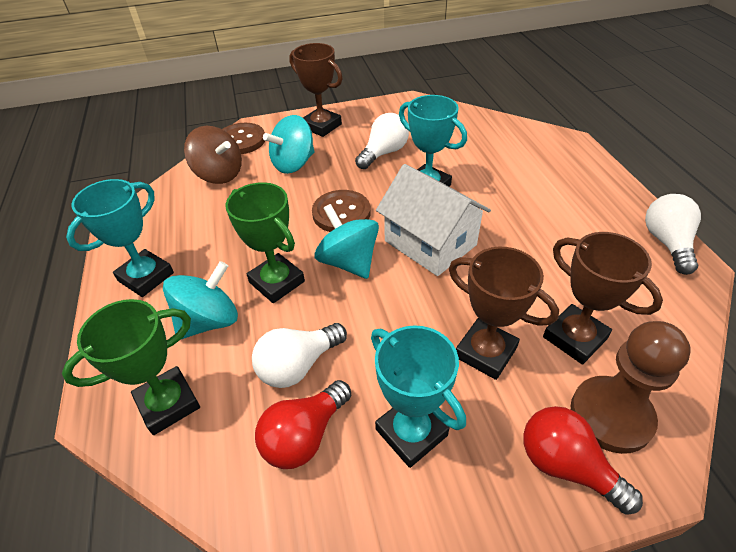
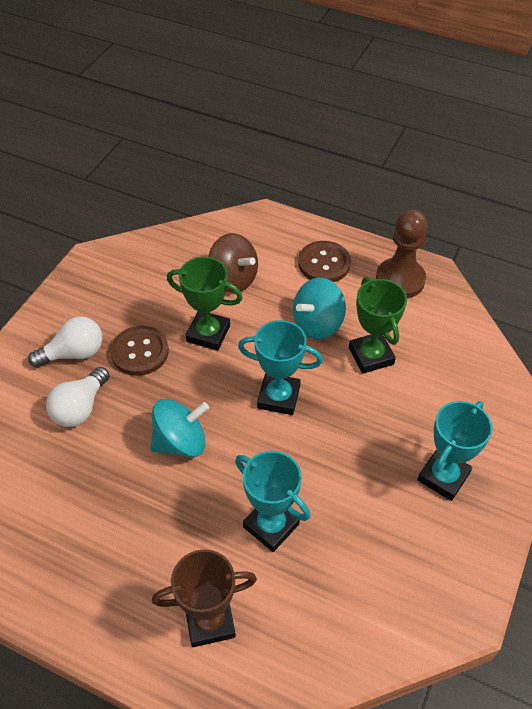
brown trophy: 3 -> 1
red light bulb: 2 -> 0
turquoise spinning top: 3 -> 2
white house: 1 -> 0
white light bulb: 3 -> 2

